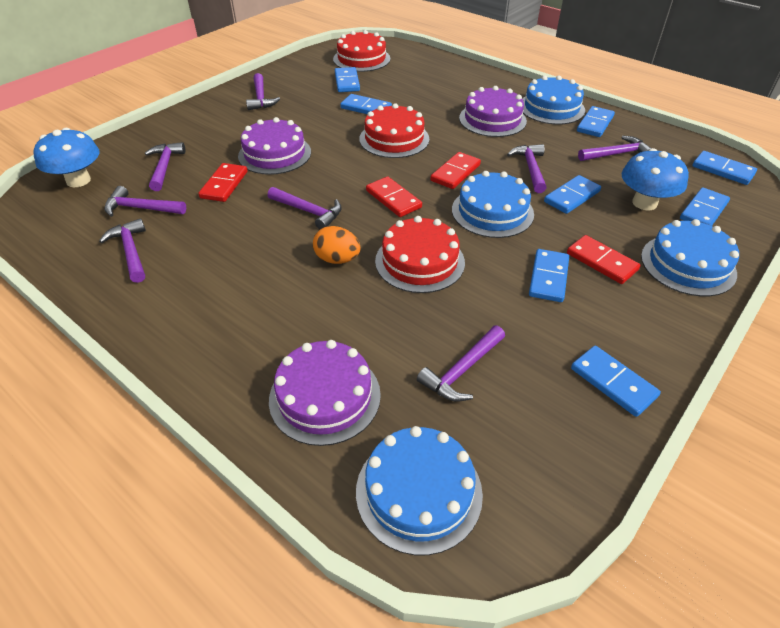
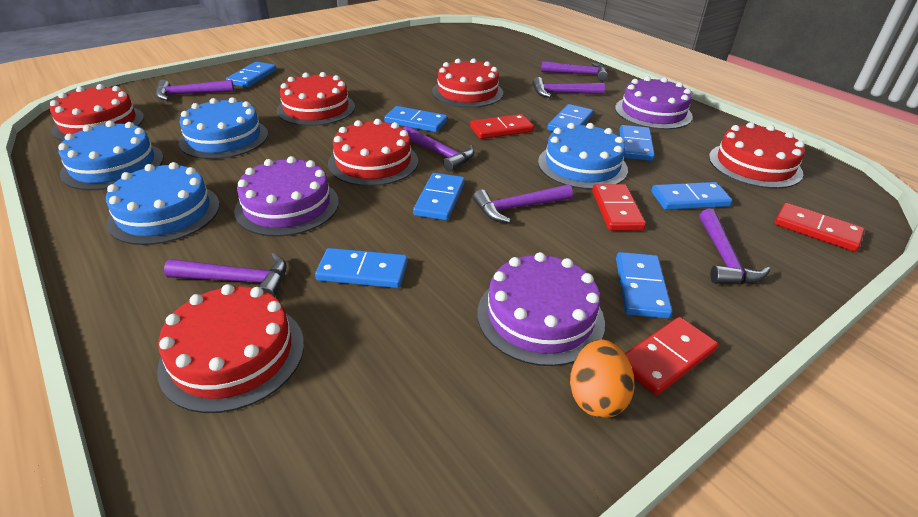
blue mushroom: 2 -> 0
purple hammer: 8 -> 7
red cake: 3 -> 6

